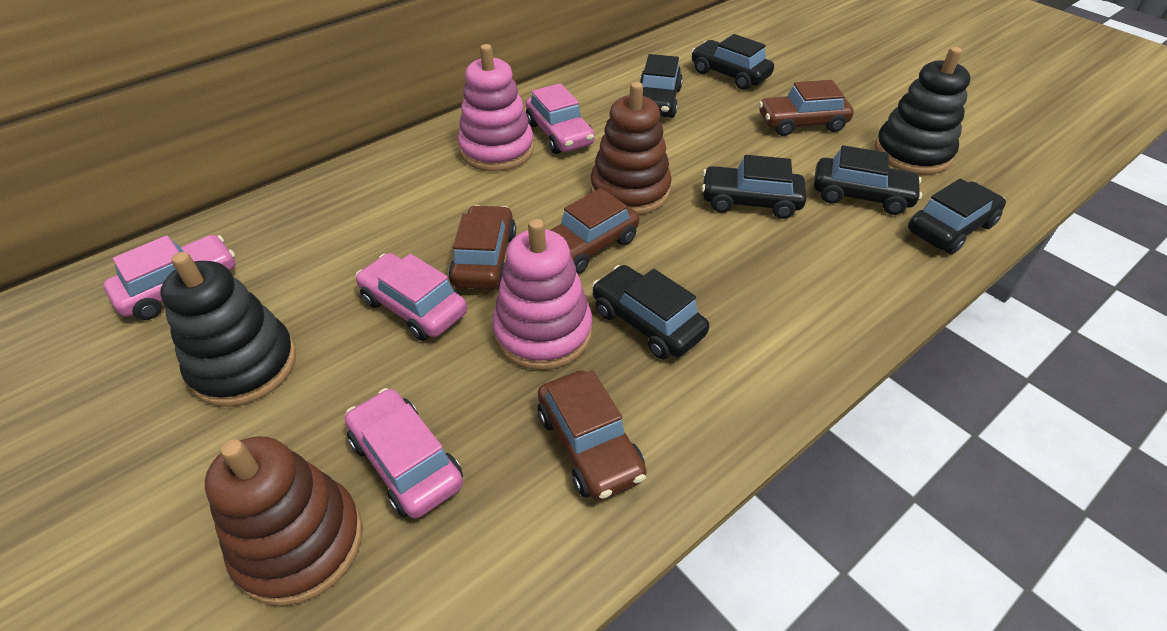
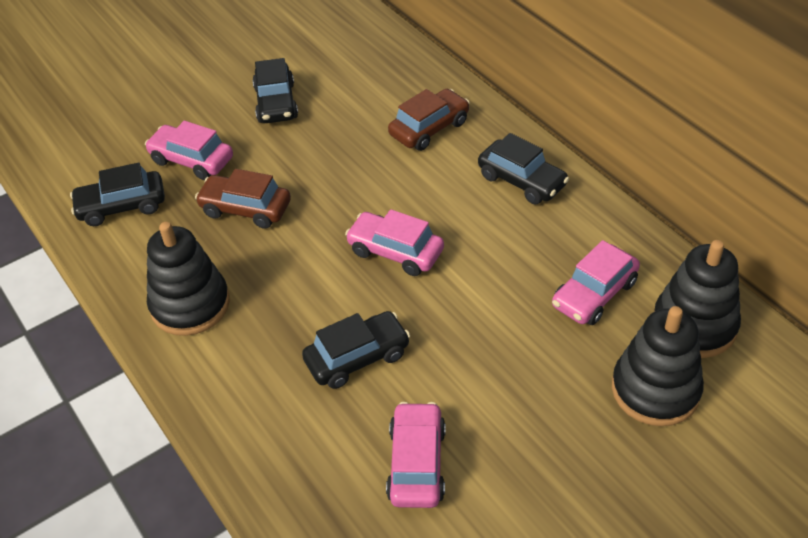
black car: 6 -> 4
black stacking toy: 2 -> 3
brown car: 4 -> 2
brown stacking toy: 2 -> 0
pink stacking toy: 2 -> 0

